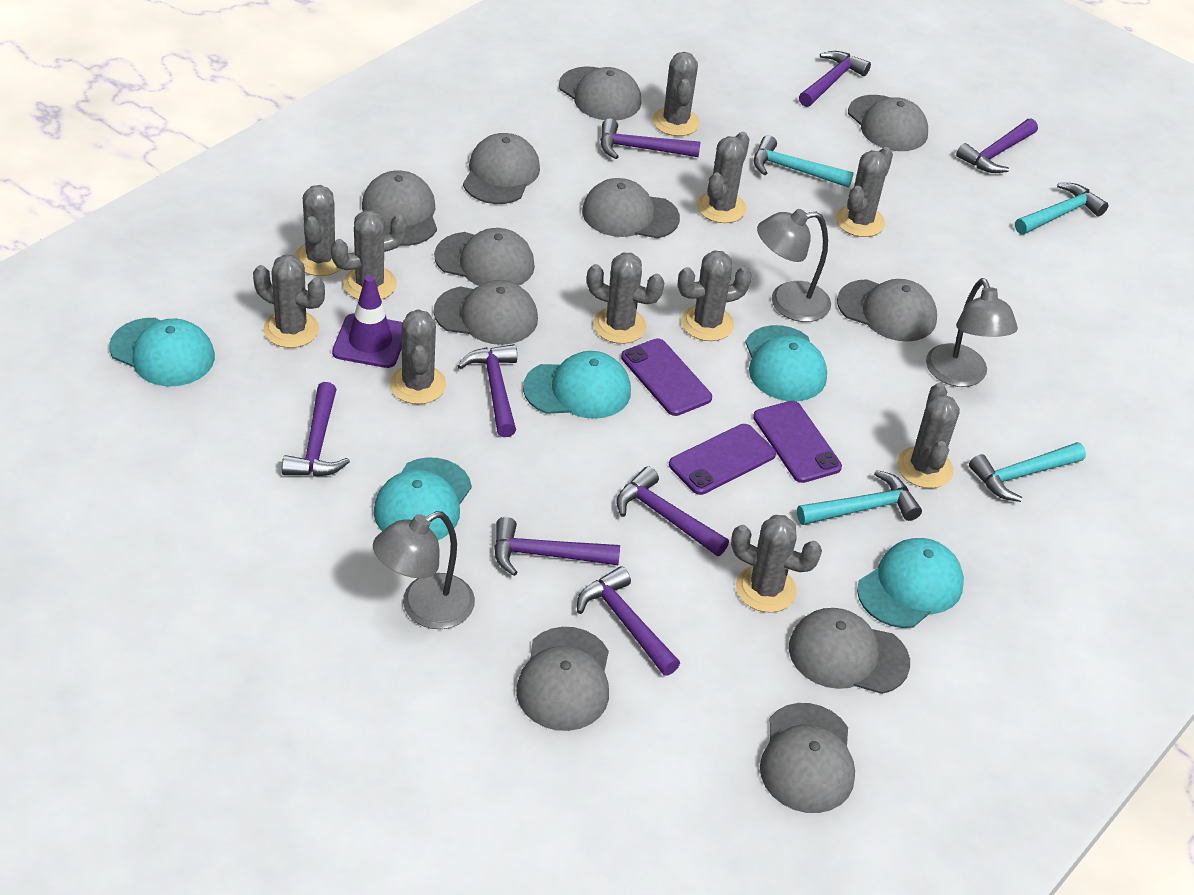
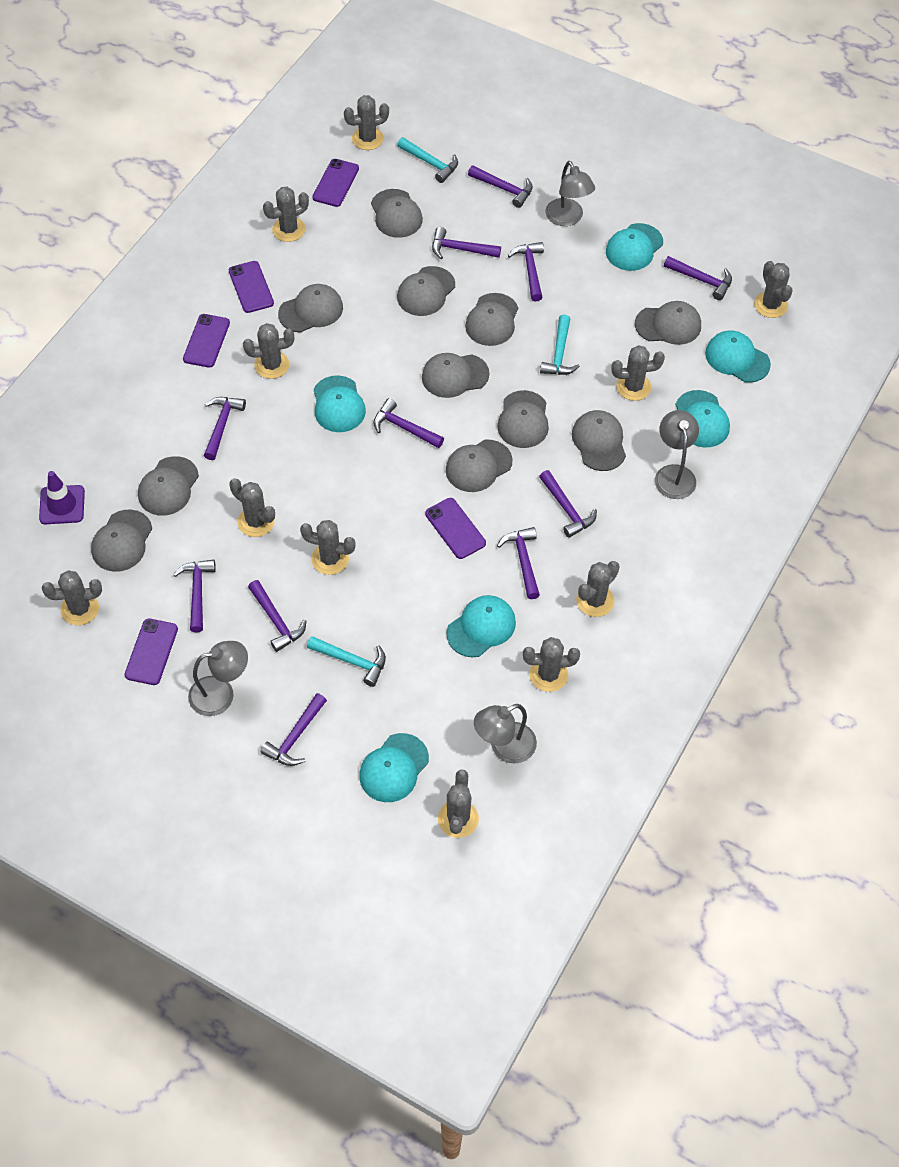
grey lamp: 3 -> 4
purple hammer: 8 -> 11
purple phone: 3 -> 5
turquoise cap: 5 -> 6
turquoise hammer: 4 -> 3

